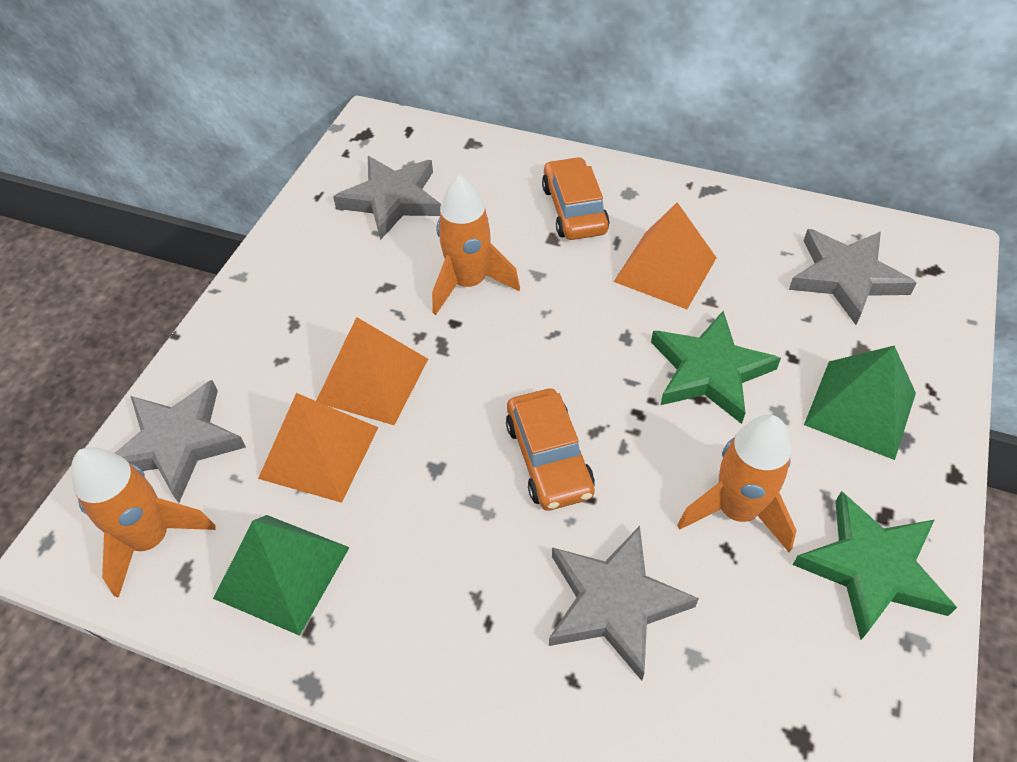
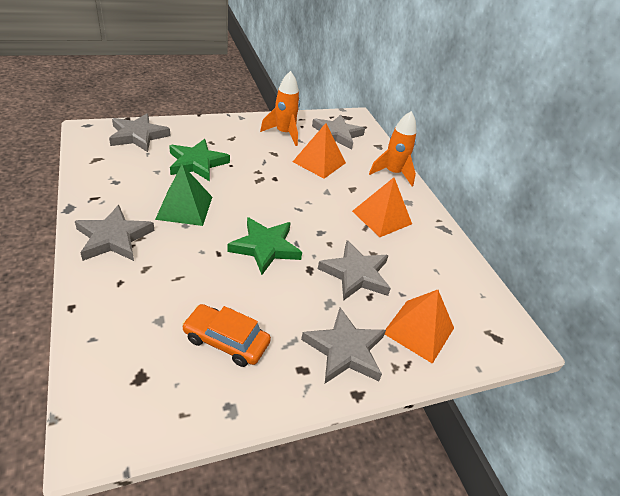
green pyramid: 2 -> 1
grey star: 4 -> 5
orange car: 2 -> 1
orange rocket: 3 -> 2

